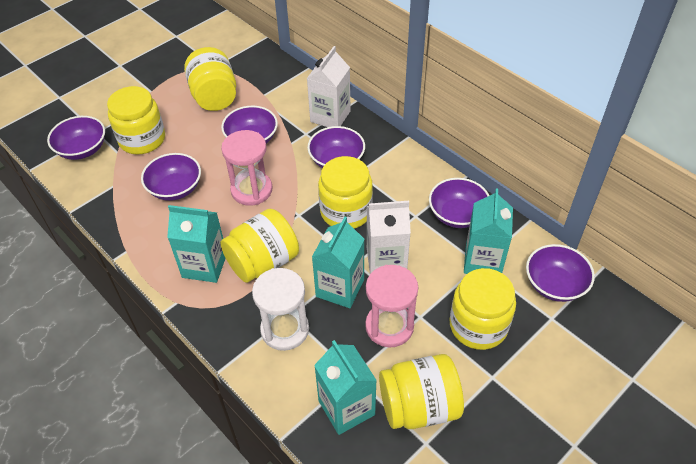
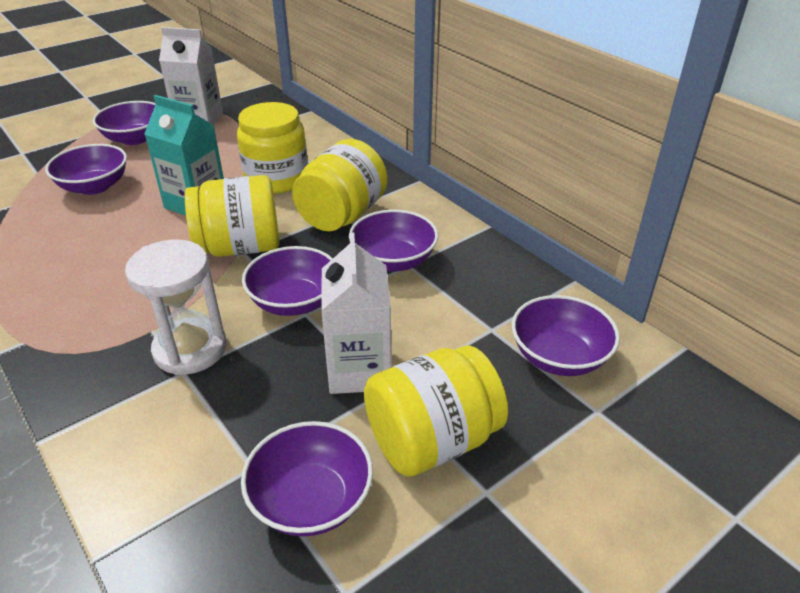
pink hourglass: 2 -> 0
turquoise carton: 4 -> 1
yellow jar: 6 -> 4

